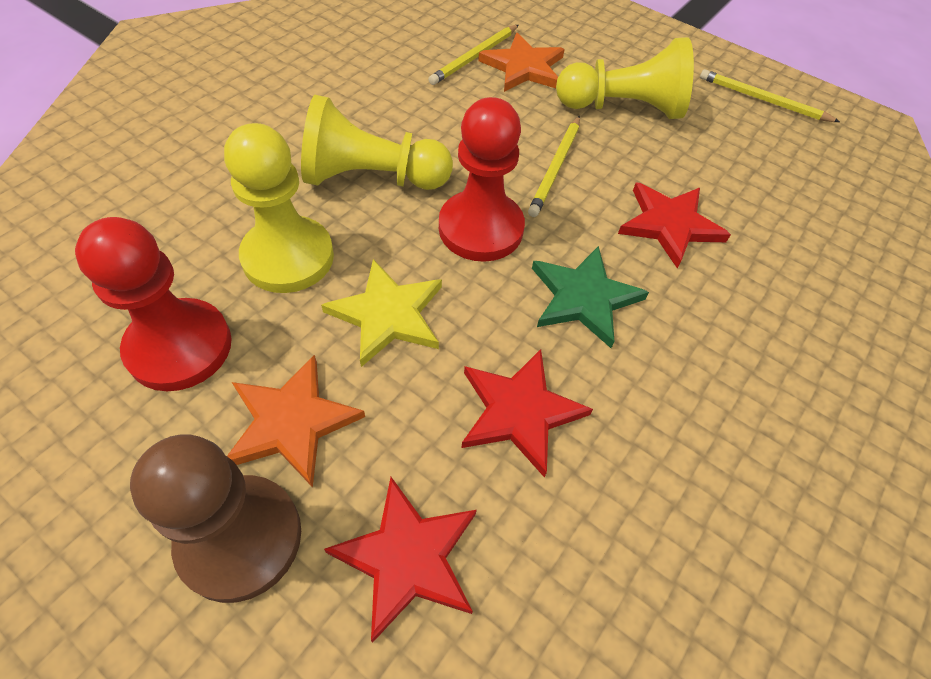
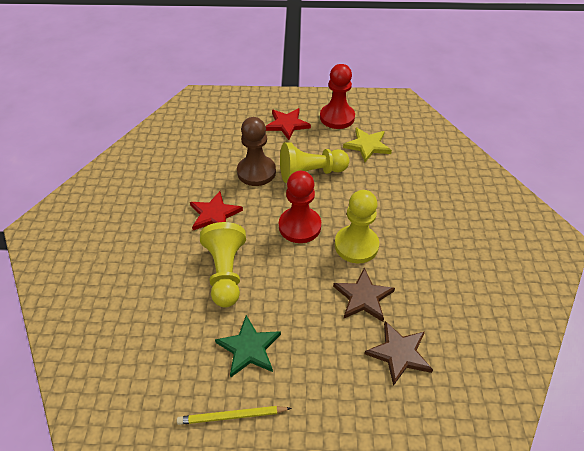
brown star: 0 -> 2
orange star: 2 -> 0
red star: 3 -> 2
yellow pencil: 3 -> 1

